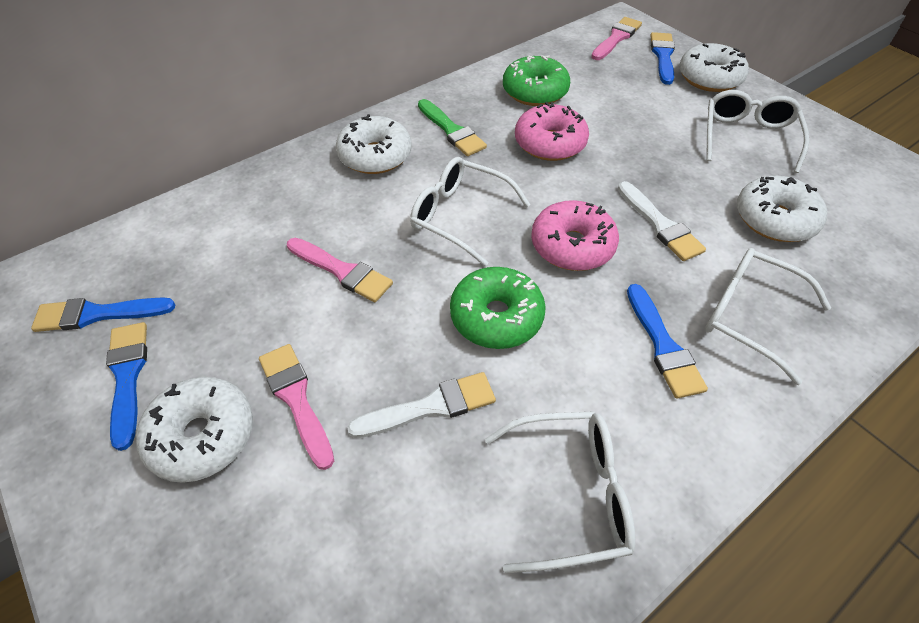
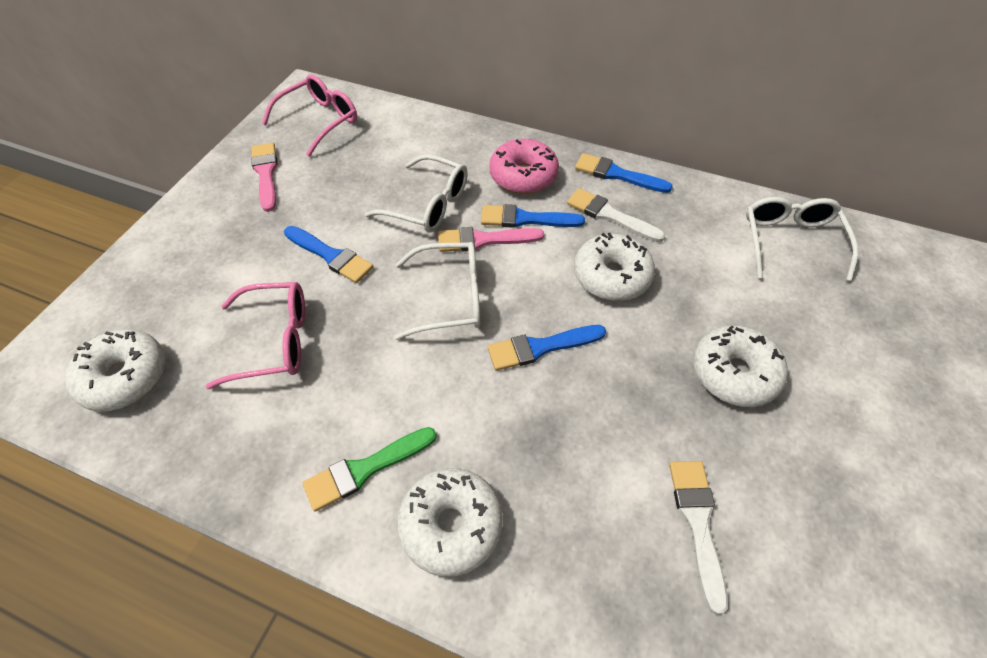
green donut: 2 -> 0
pink brush: 3 -> 2
pink donut: 2 -> 1
pink glasses: 0 -> 2
white glasses: 4 -> 3

